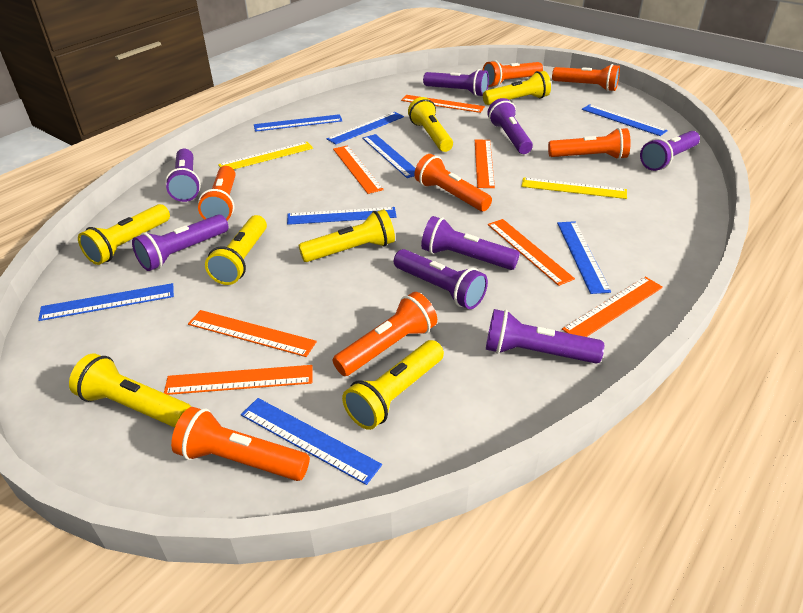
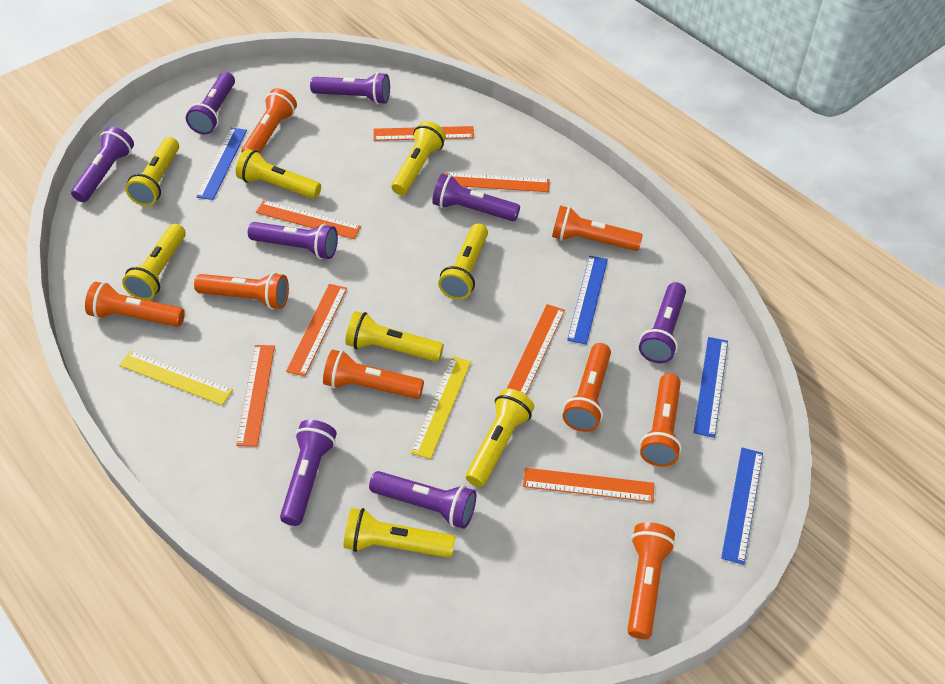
blue ruler: 8 -> 4
orange flashlight: 7 -> 8
yellow flashlight: 7 -> 8

